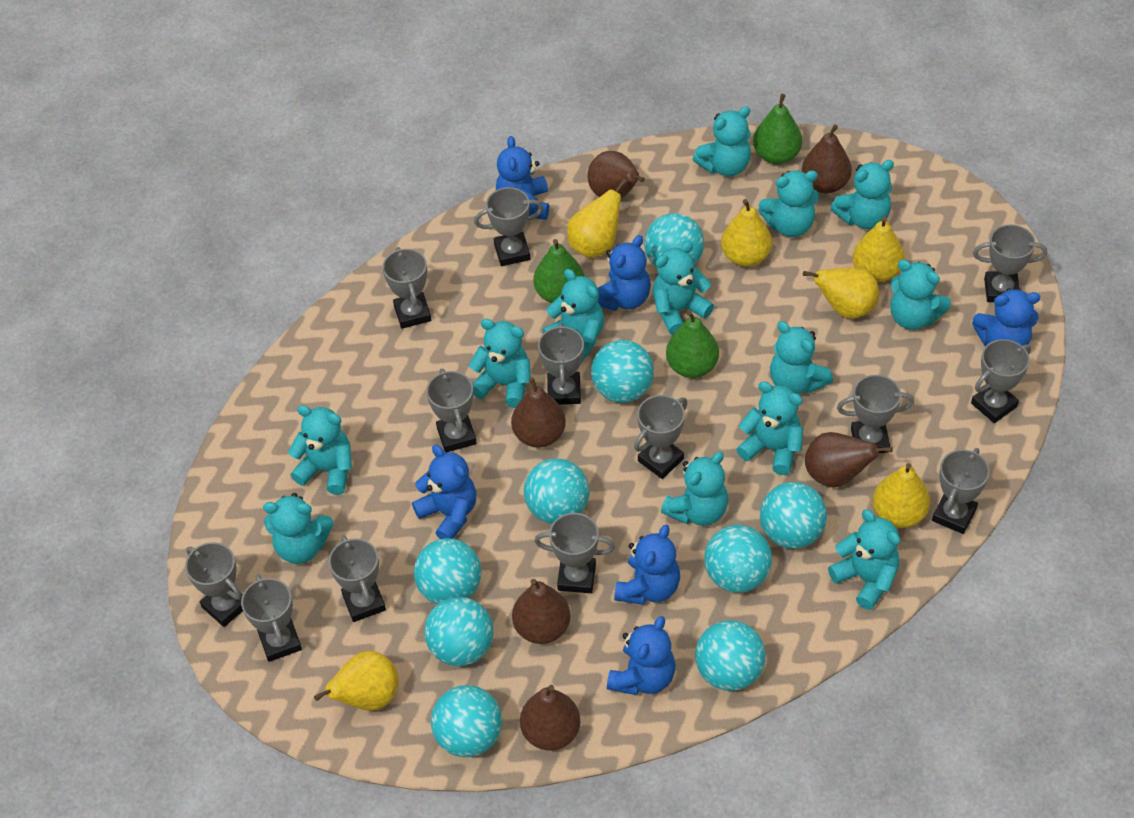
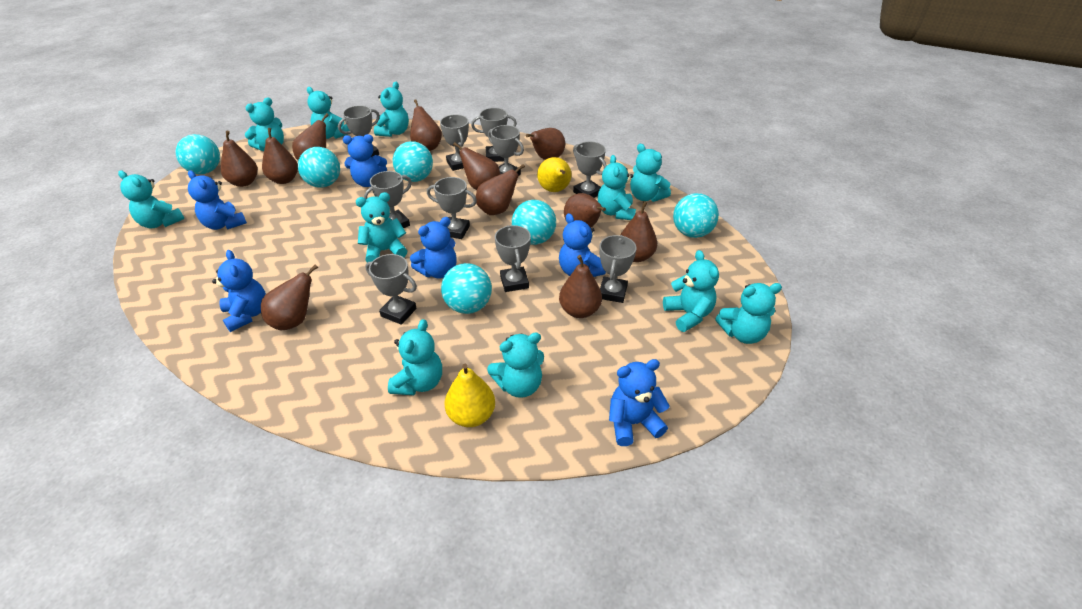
brown pear: 6 -> 11
green pear: 3 -> 0
grey trophy: 13 -> 10
turquoise ball: 9 -> 6
turquoise teddy bear: 13 -> 11
yellow pear: 6 -> 2

